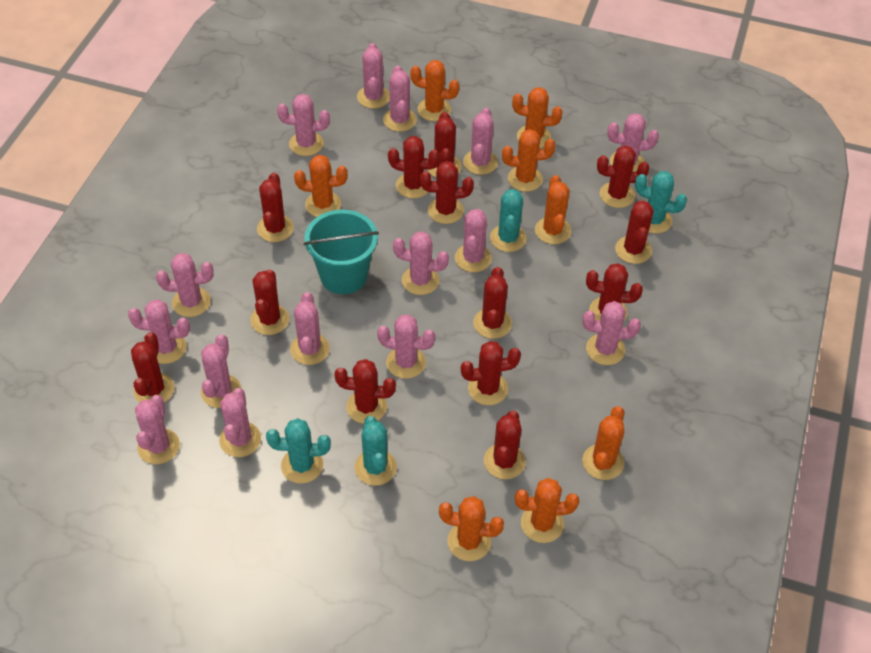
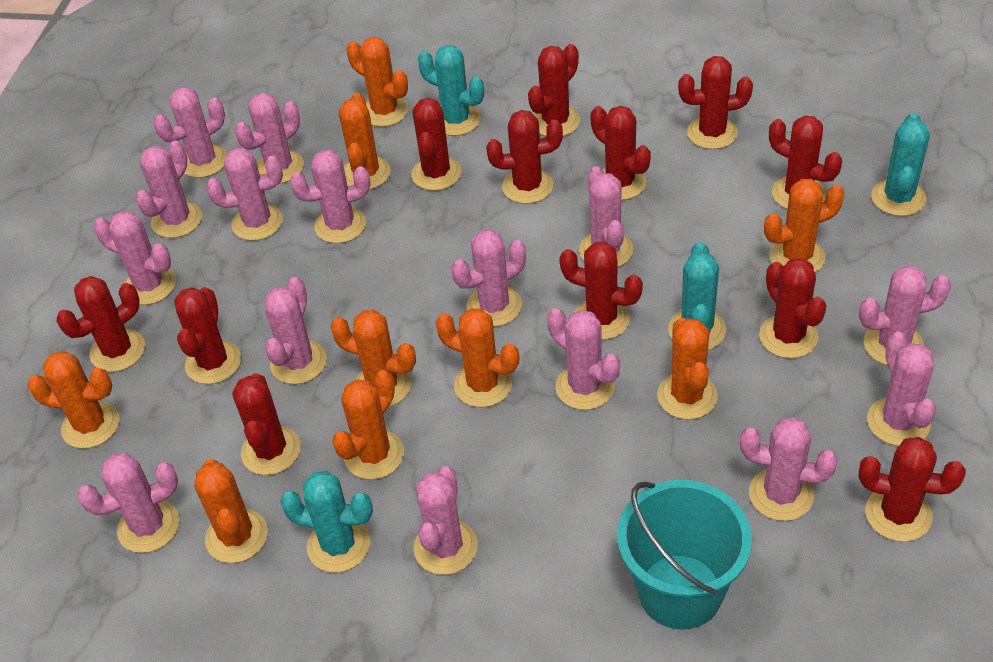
orange cactus: 8 -> 9
red cactus: 13 -> 12

